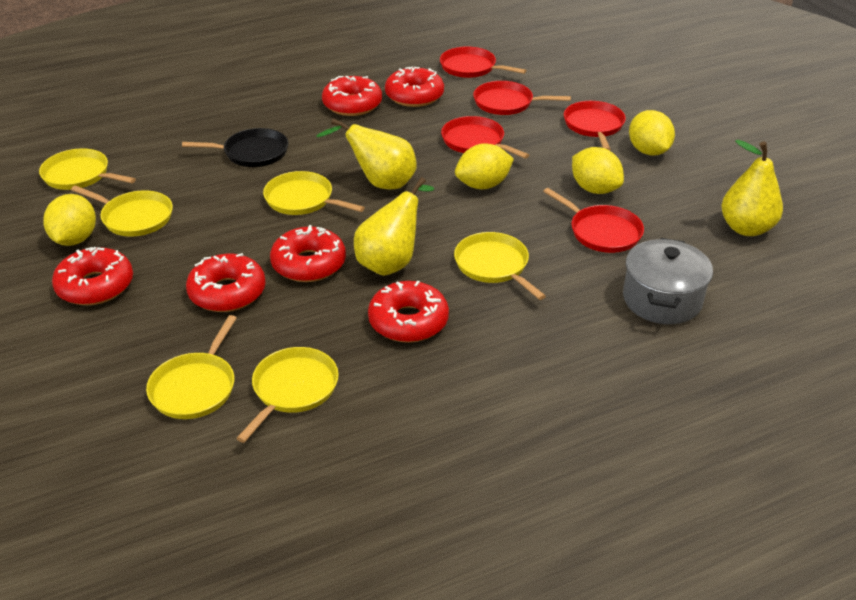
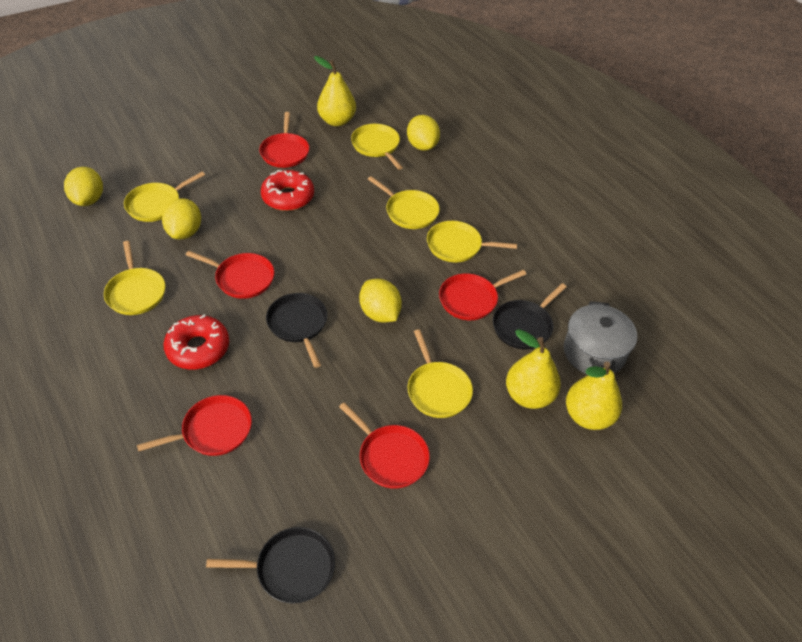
black pan: 1 -> 3
red donut: 6 -> 2

